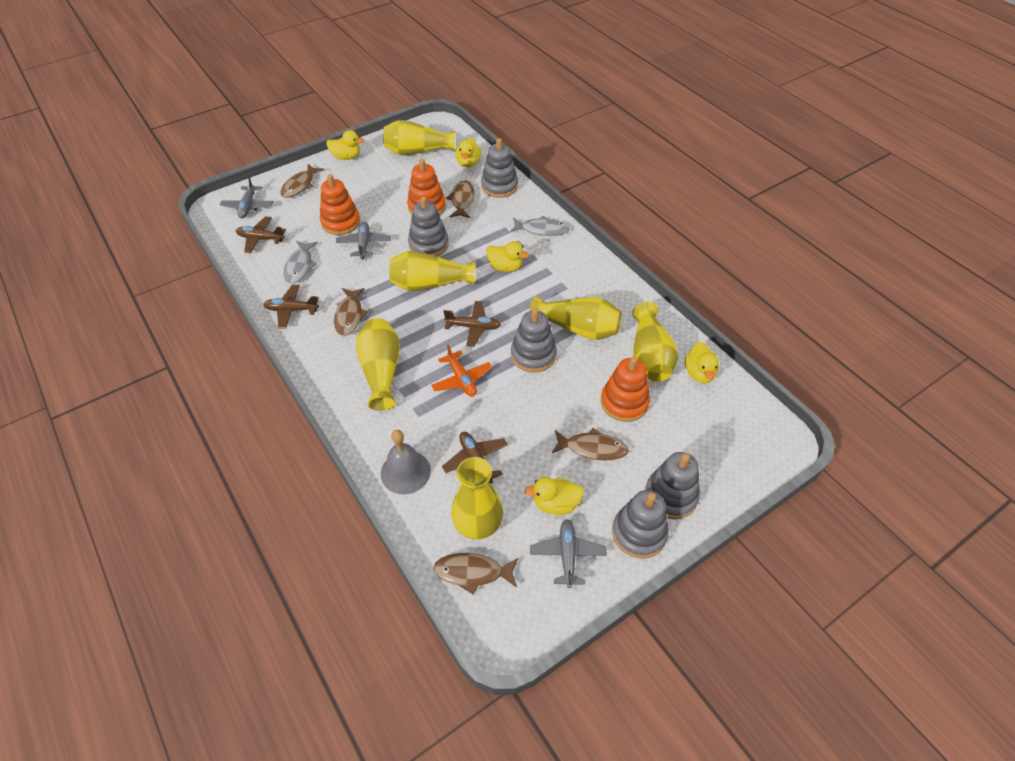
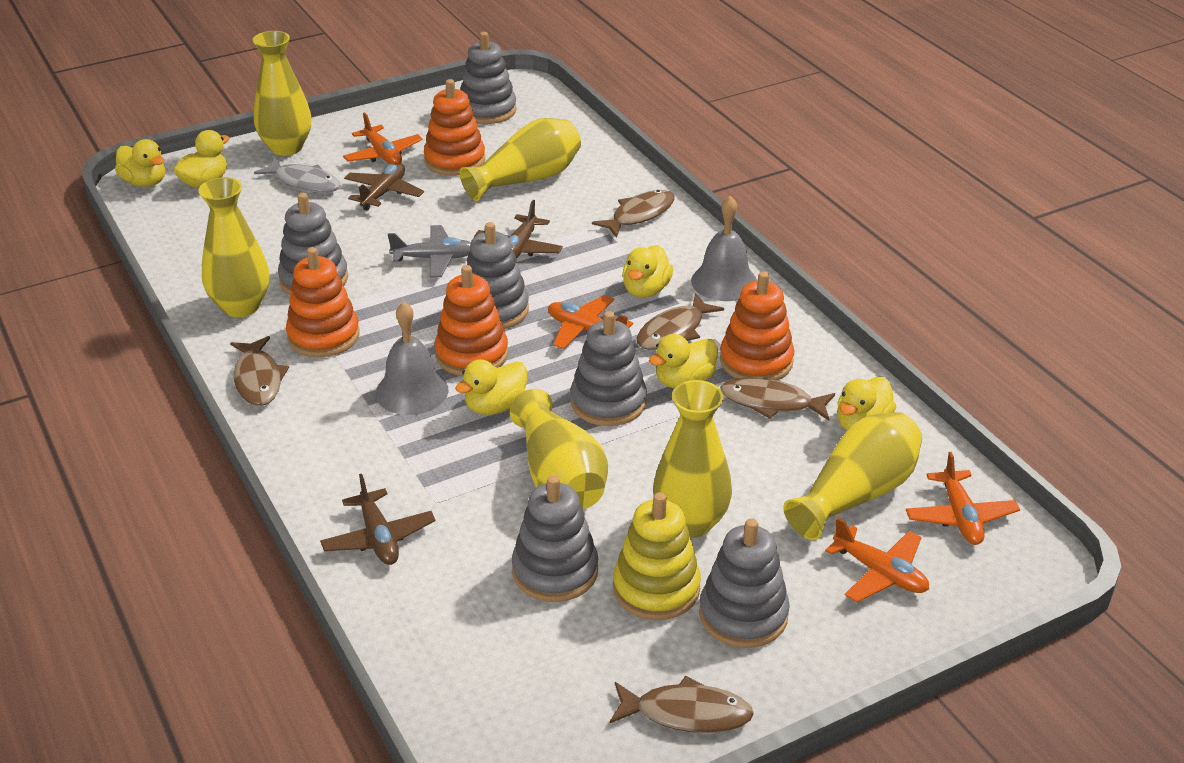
brown plane: 4 -> 3
grey bell: 1 -> 2
grey fish: 2 -> 1
grey plane: 3 -> 1
grey stacking toy: 5 -> 6
orange plane: 1 -> 4
orange stacking toy: 3 -> 4
yellow duck: 5 -> 6
yellow stacking toy: 0 -> 1

